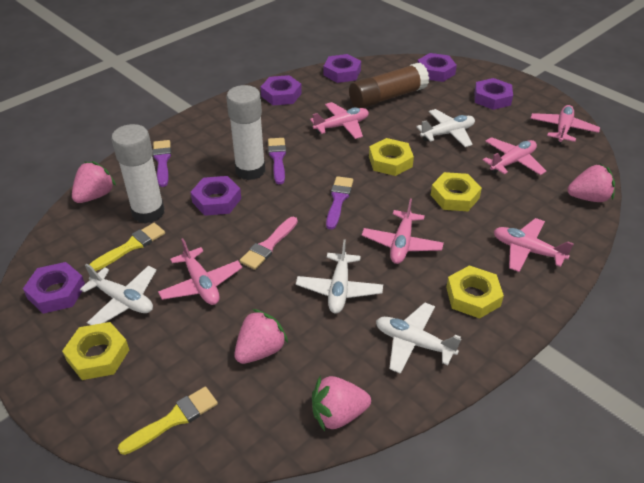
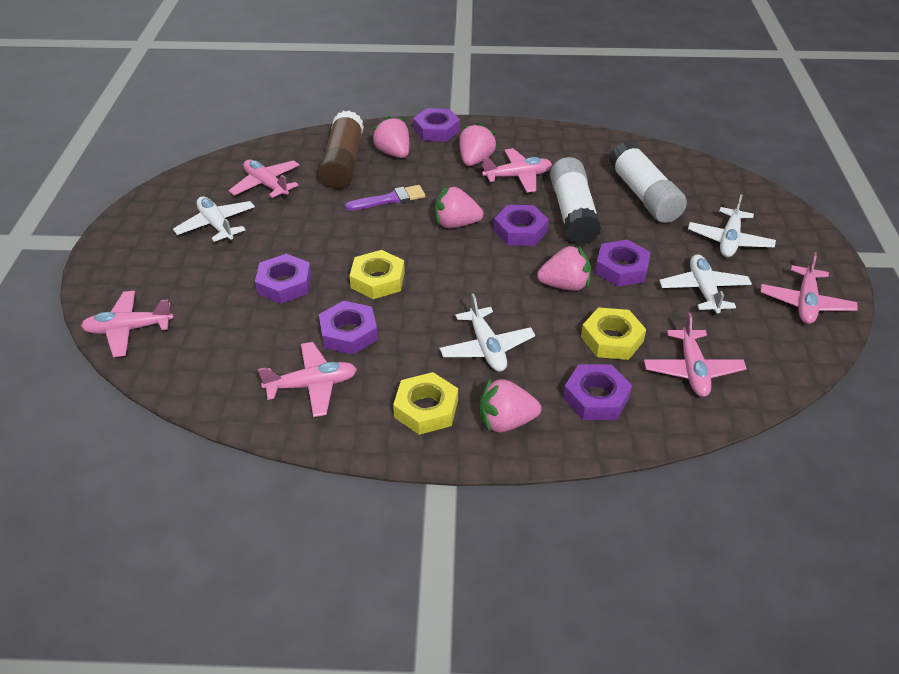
pink brush: 1 -> 0
pink strawberry: 4 -> 5
purple brush: 3 -> 1
yellow brush: 2 -> 0
yellow nut: 4 -> 3

